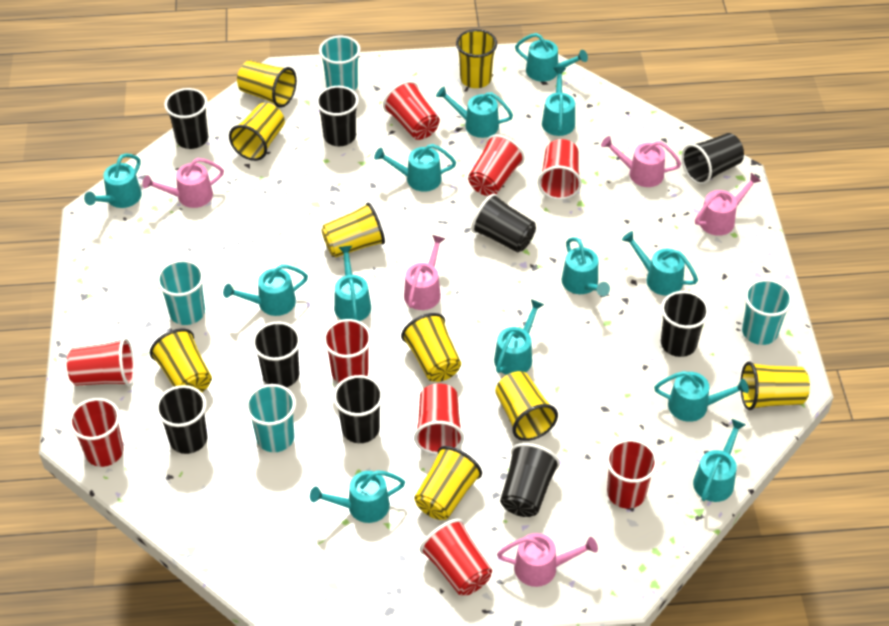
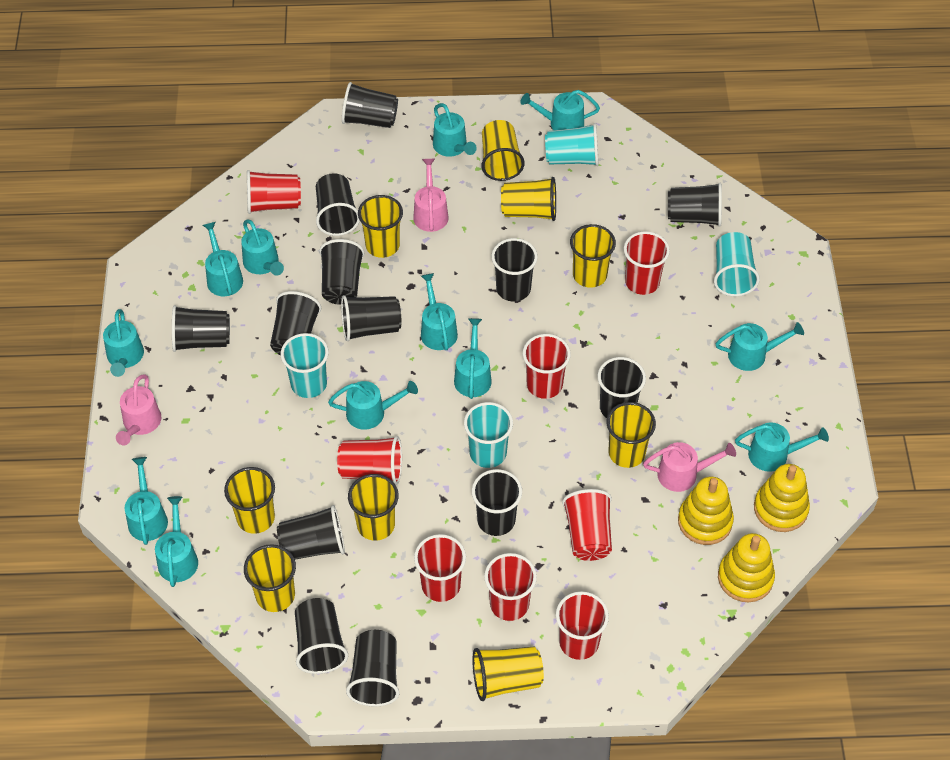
black cup: 9 -> 13
pink watering can: 5 -> 3
red cup: 9 -> 8
turquoise watering can: 13 -> 12
yellow stacking toy: 0 -> 3

